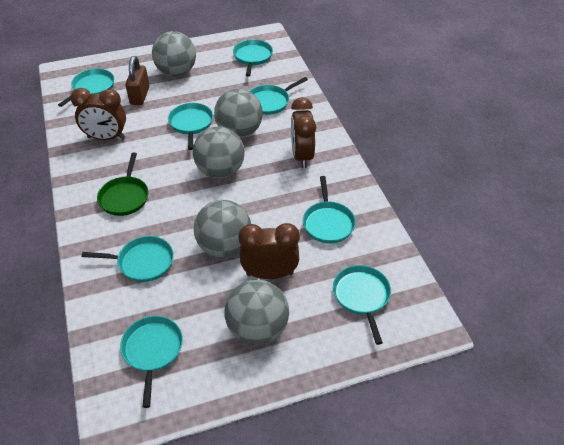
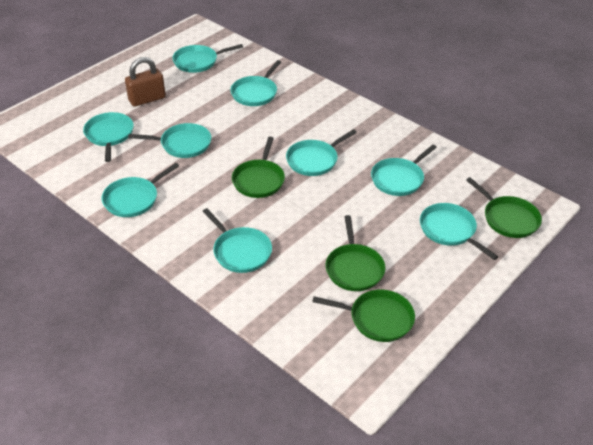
brown clock: 3 -> 0
green pan: 1 -> 4
grey ball: 5 -> 0
turquoise pan: 8 -> 9

